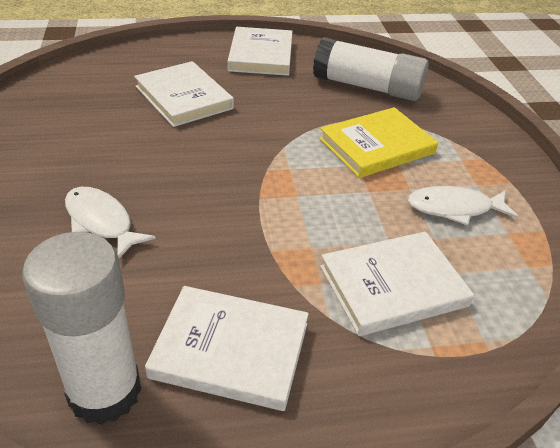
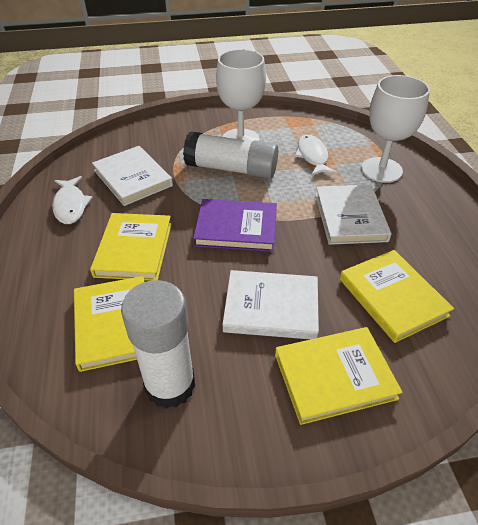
purple book: 0 -> 1
white book: 4 -> 3
white goblet: 0 -> 2
yellow book: 1 -> 4

